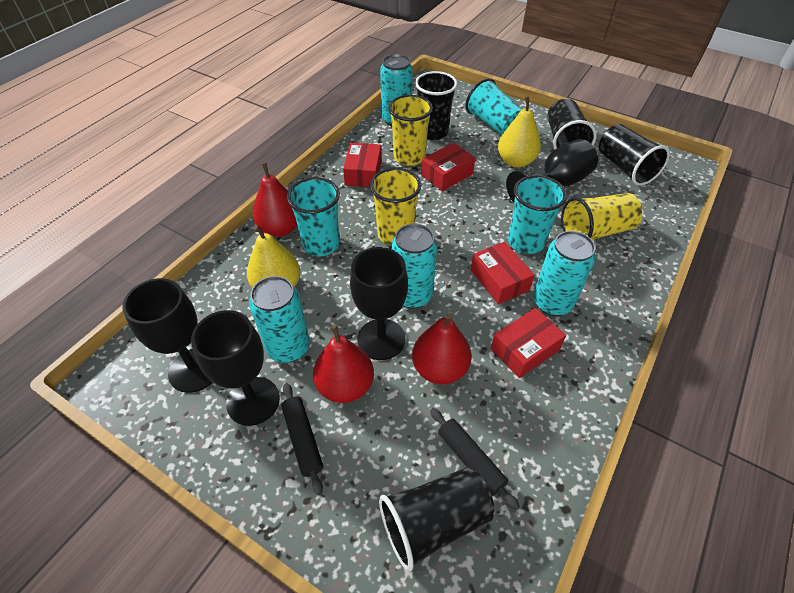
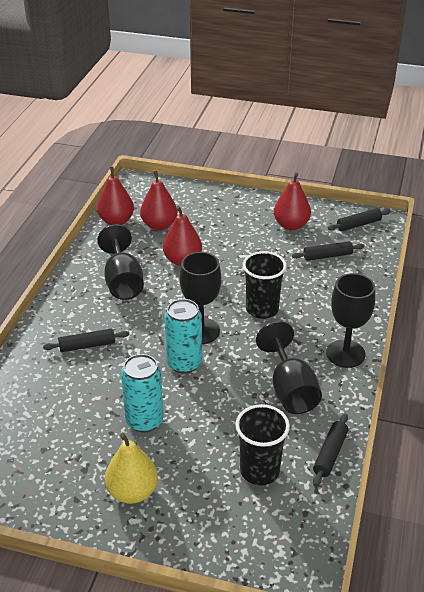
black cup: 4 -> 2
black rolling pin: 2 -> 4
red box: 4 -> 0
red pear: 3 -> 4
turquoise can: 4 -> 2
turquoise cup: 3 -> 0
yellow cup: 3 -> 0
yellow pear: 2 -> 1

